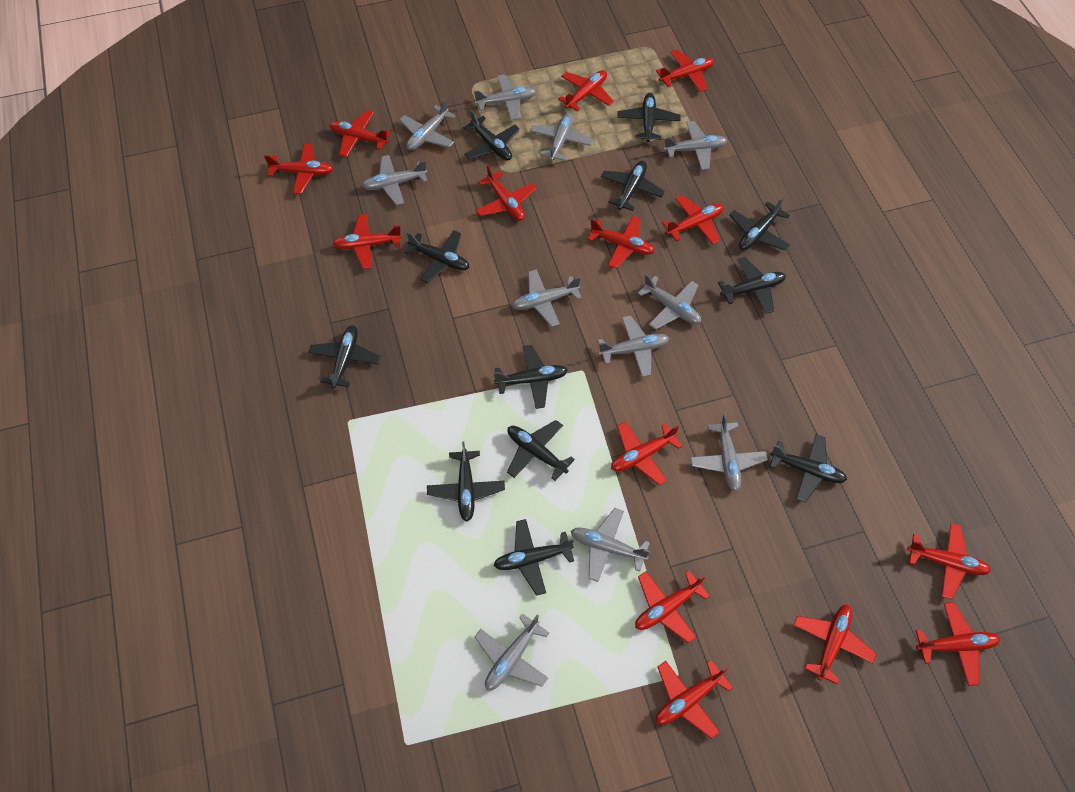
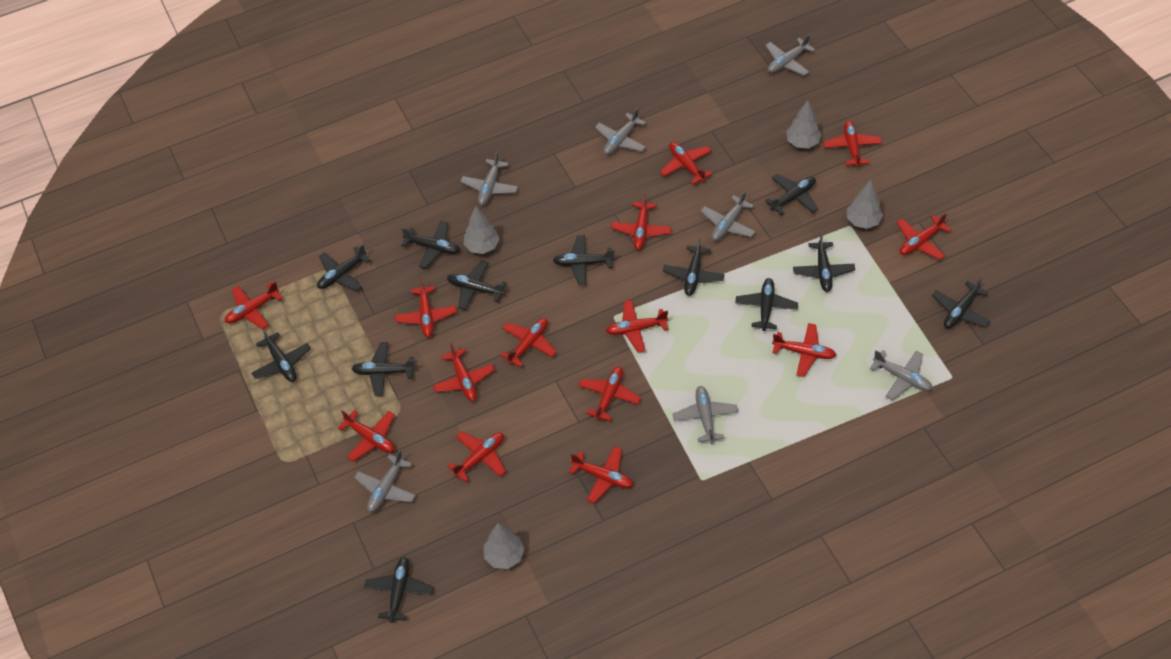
grey plane: 11 -> 7
grey tree: 0 -> 4

